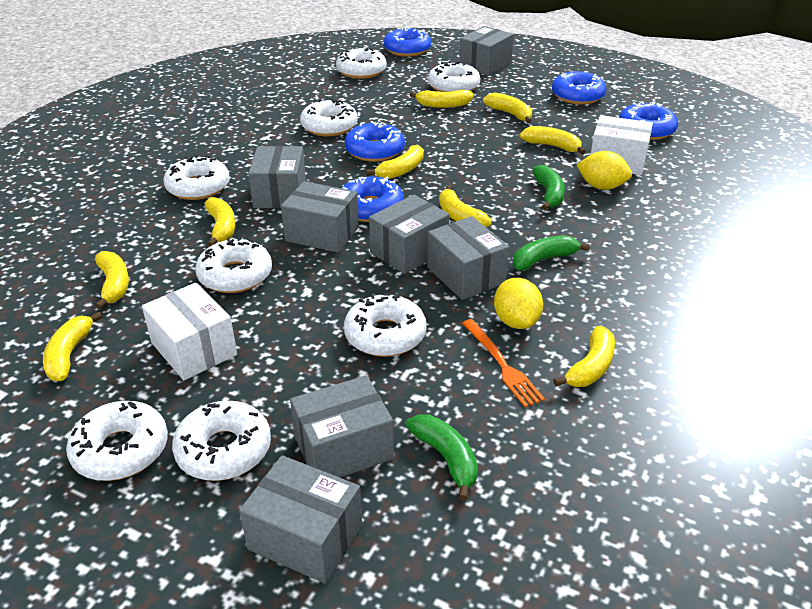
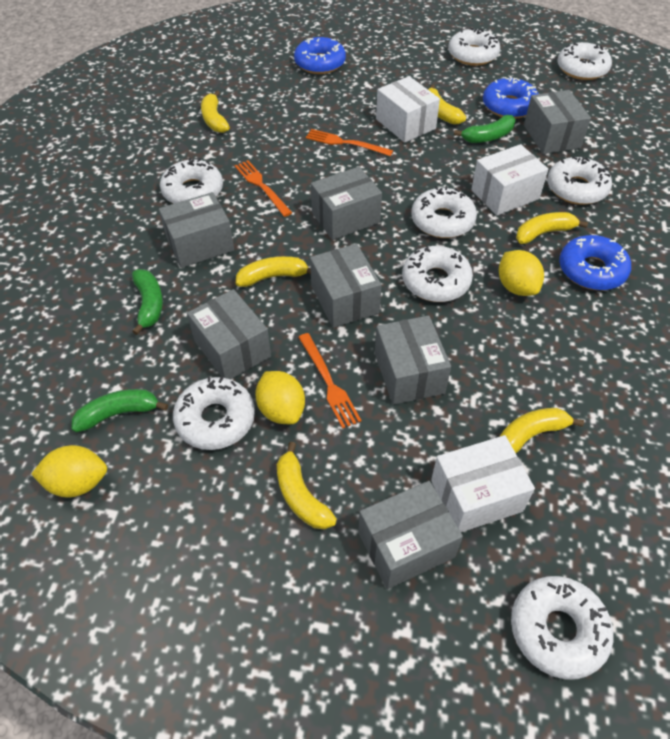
blue donut: 5 -> 3
orange fork: 1 -> 3
white box: 2 -> 3
yellow banana: 9 -> 6
yellow lemon: 2 -> 3

